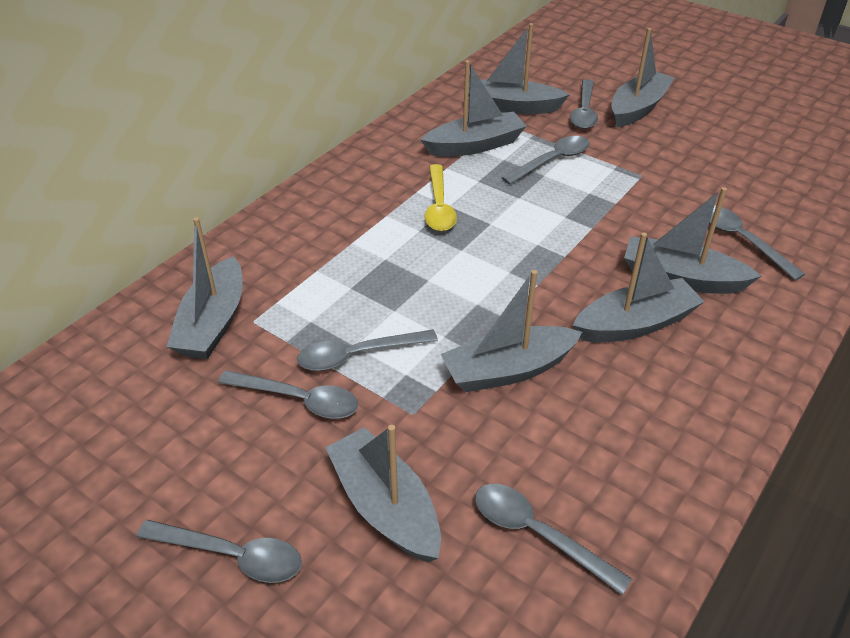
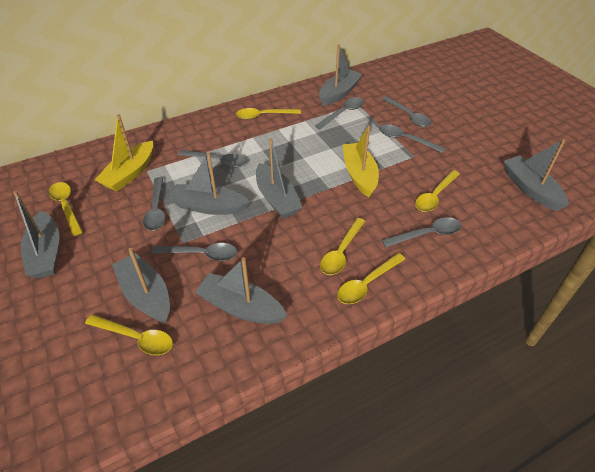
grey boat: 8 -> 7
yellow boat: 0 -> 2
yellow spoon: 1 -> 6

